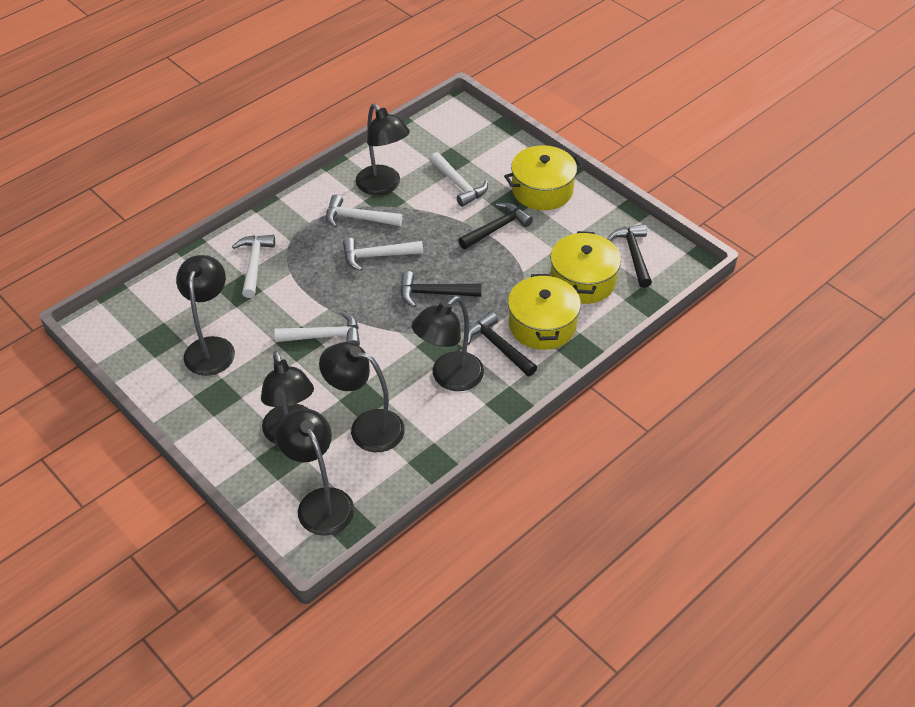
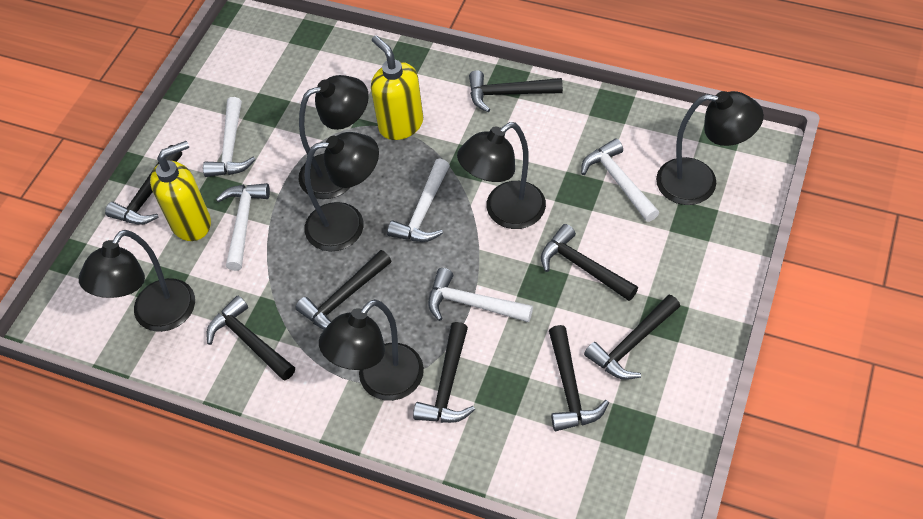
black hammer: 4 -> 8
yellow pot: 3 -> 0
yellow soap dispenser: 0 -> 2

